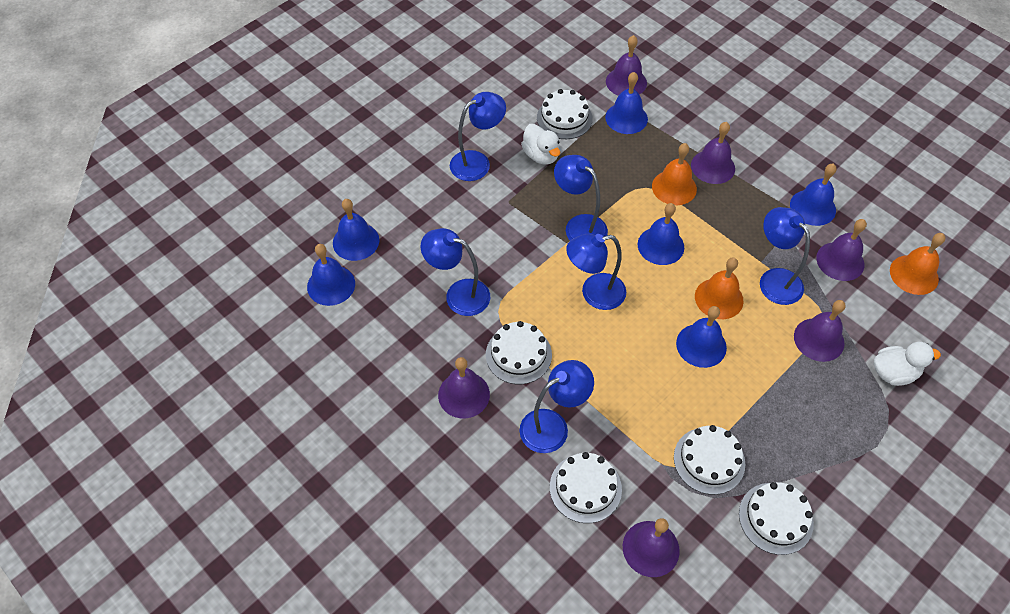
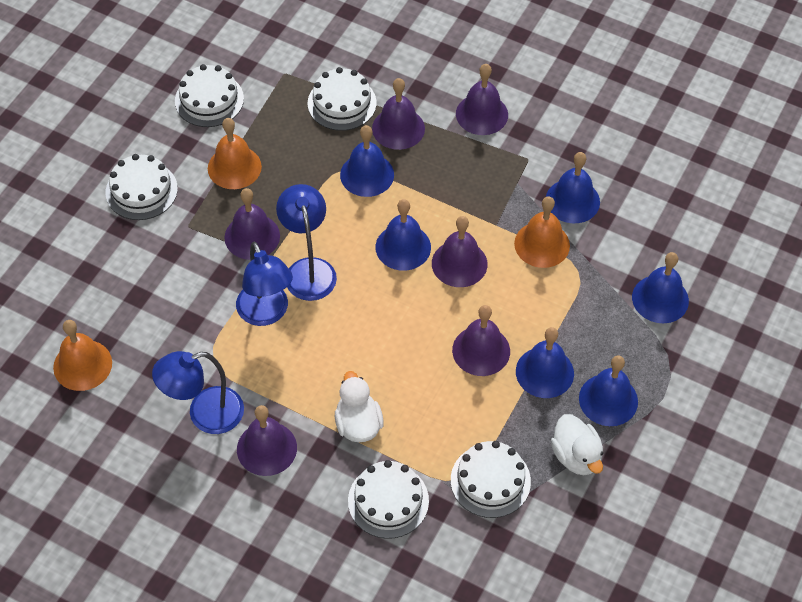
blue lamp: 6 -> 3

